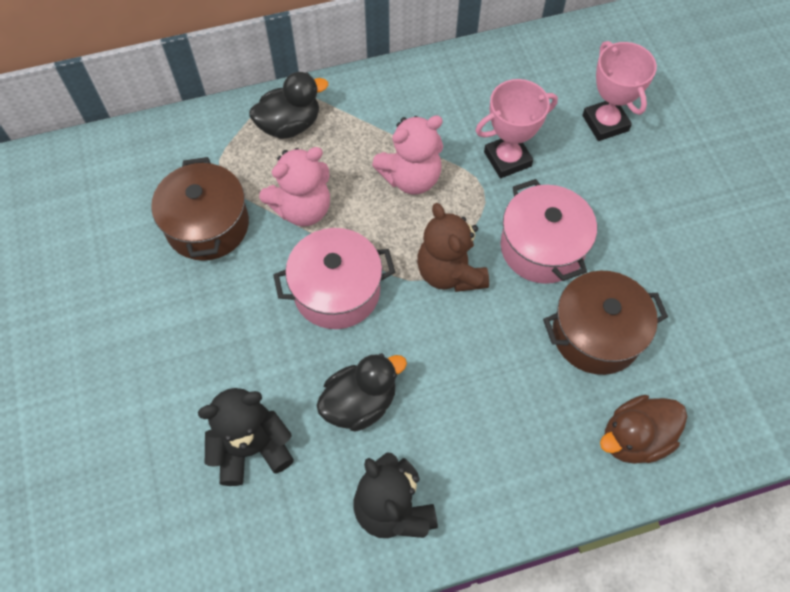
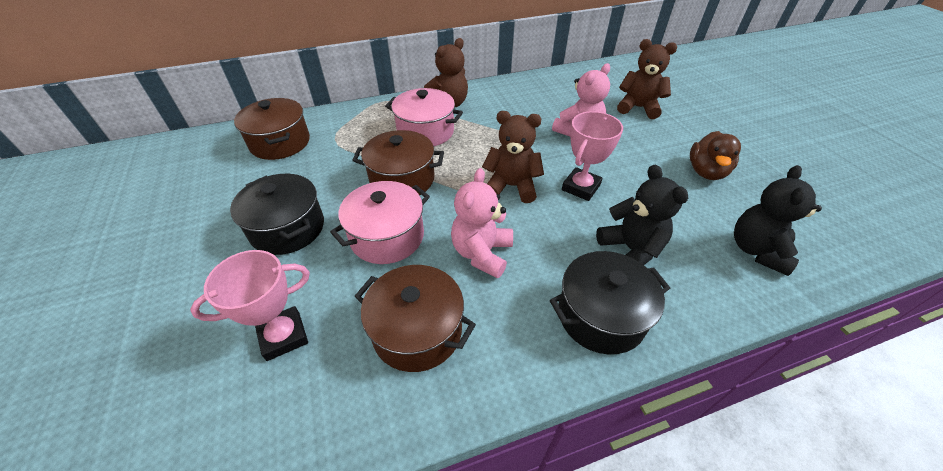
black duck: 2 -> 0
black pot: 0 -> 2
brown pot: 2 -> 3
brown teddy bear: 1 -> 3

